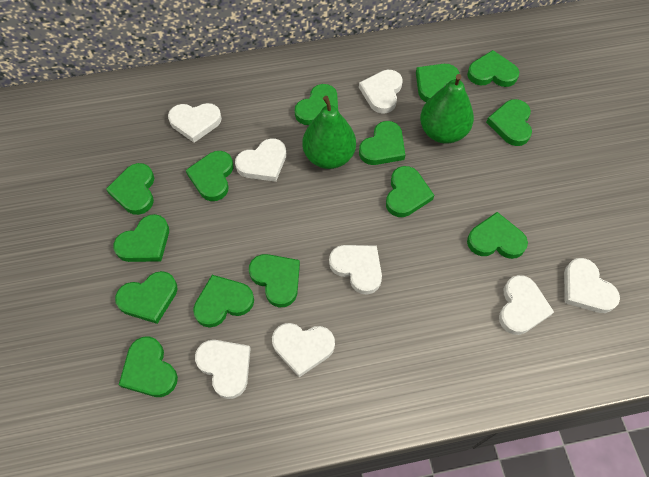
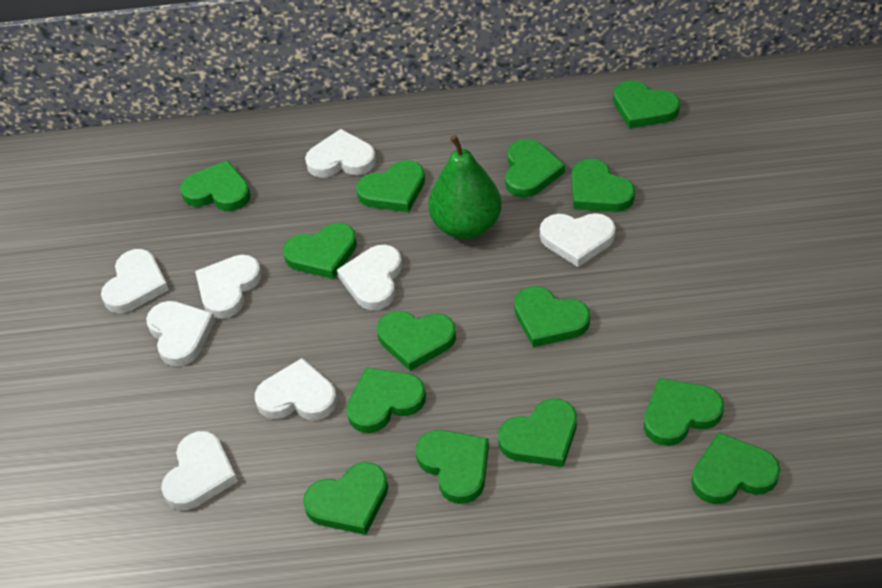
green pear: 2 -> 1

